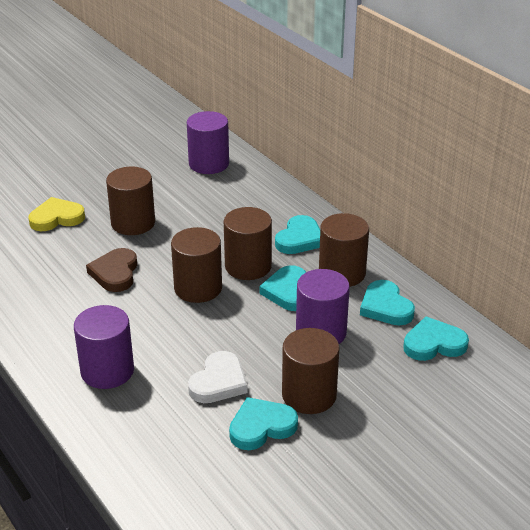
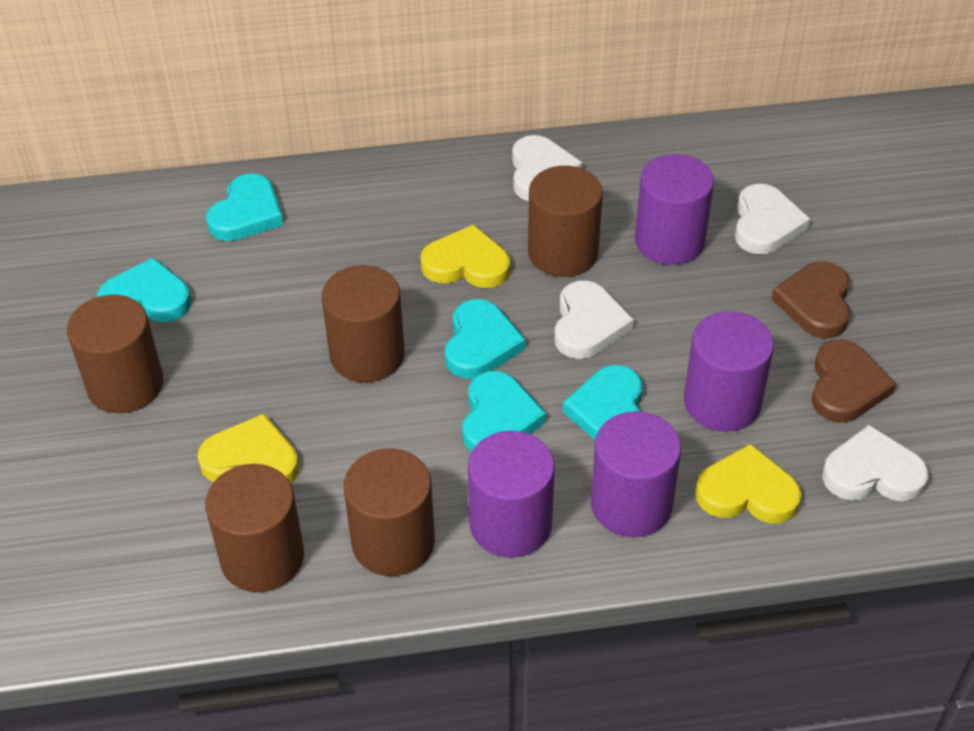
brown heart: 1 -> 2
purple cylinder: 3 -> 4
white heart: 1 -> 4
yellow heart: 1 -> 3

